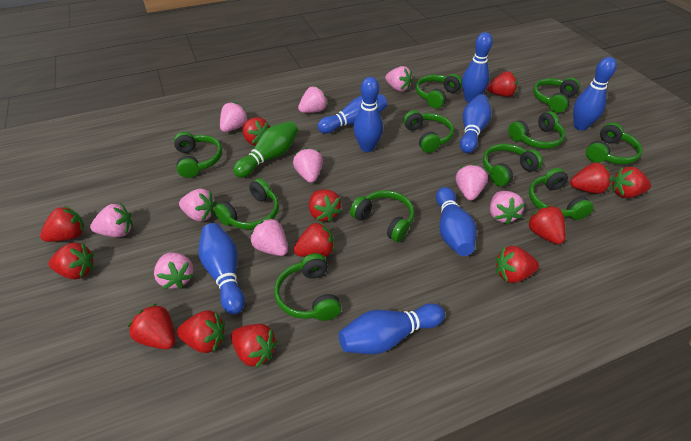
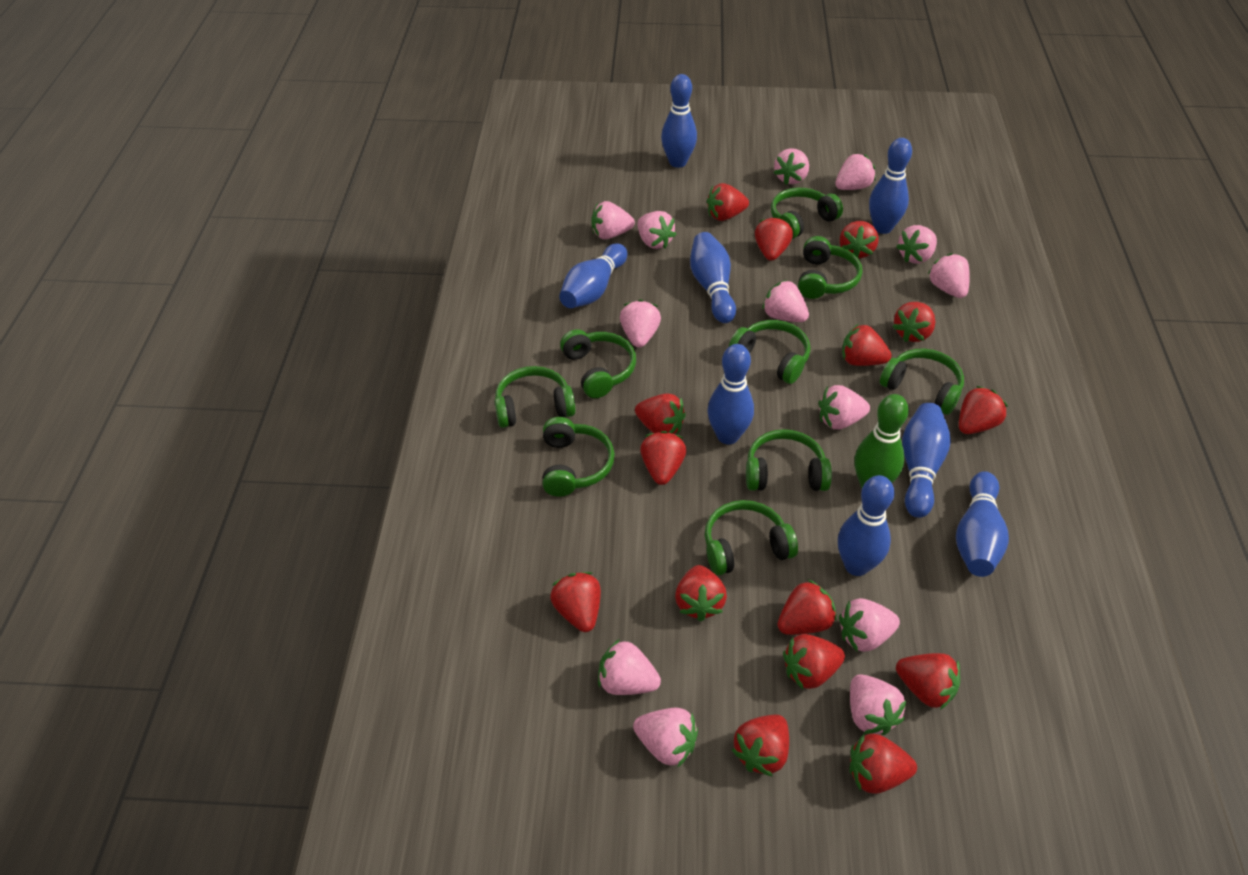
green headphones: 11 -> 9
pink strawberry: 10 -> 13
red strawberry: 13 -> 15

